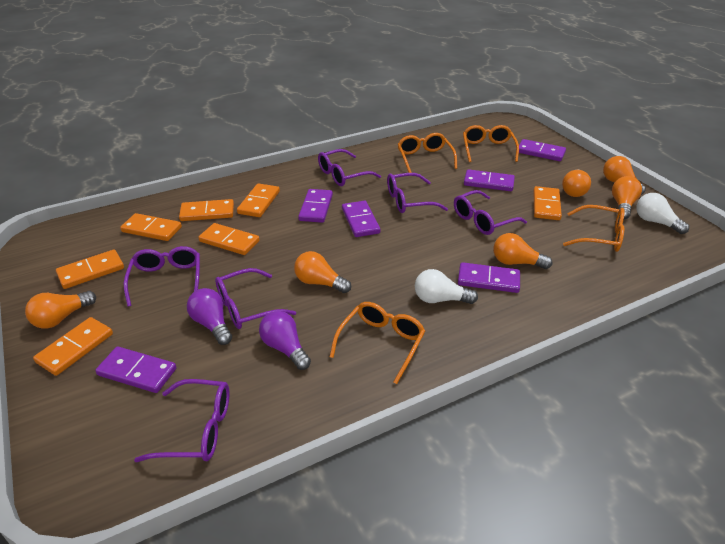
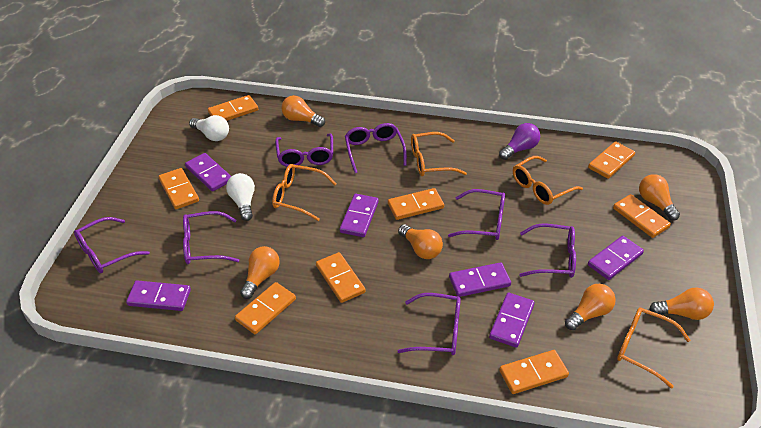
orange domino: 7 -> 8
purple glasses: 6 -> 7
purple light bulb: 2 -> 1

